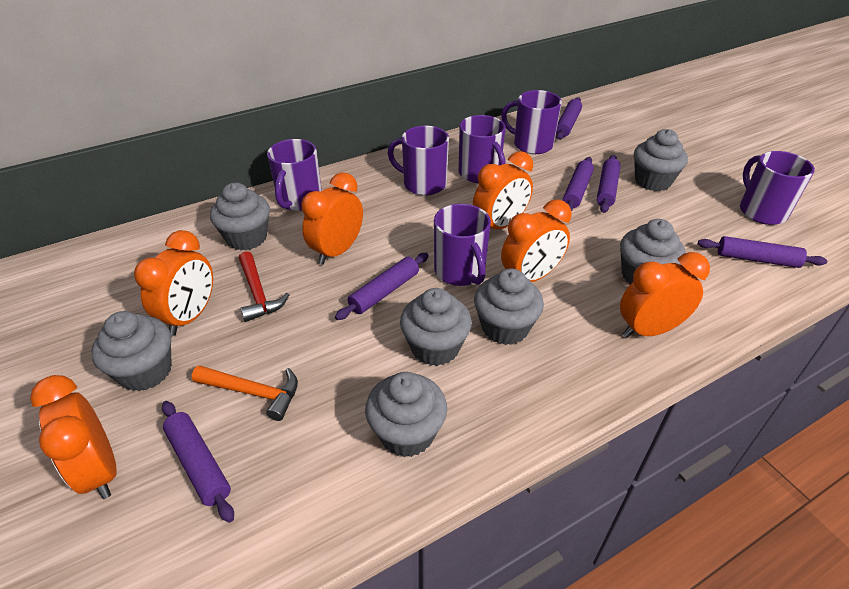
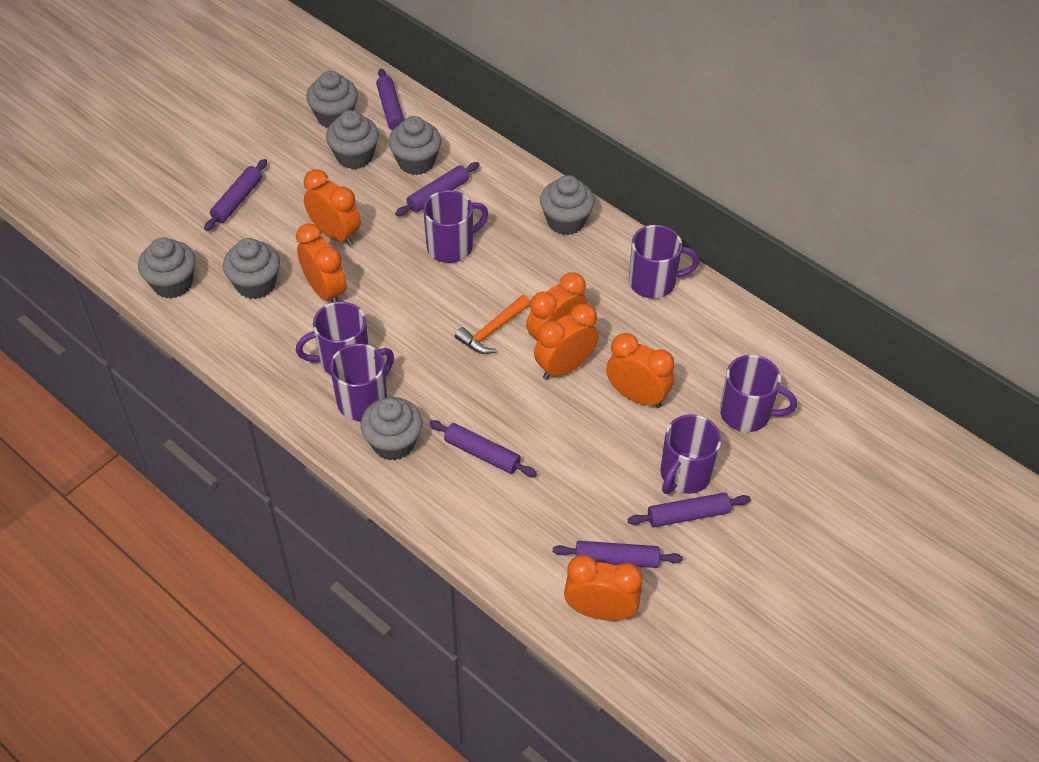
red hammer: 1 -> 0

